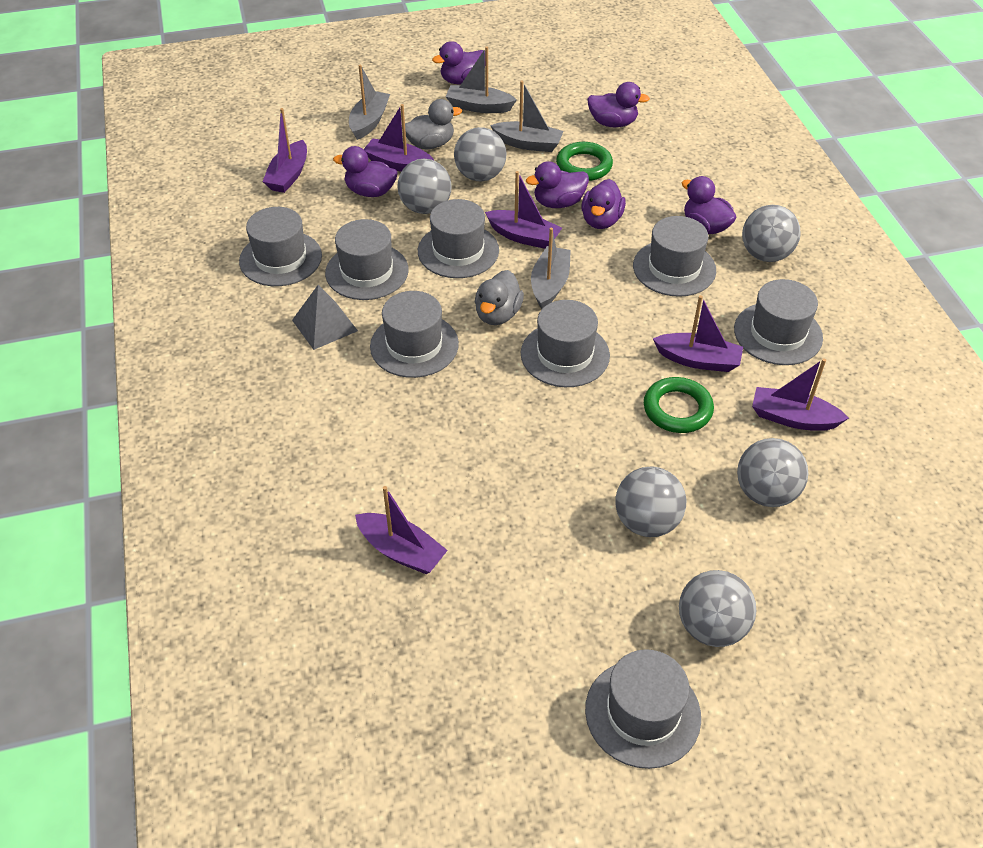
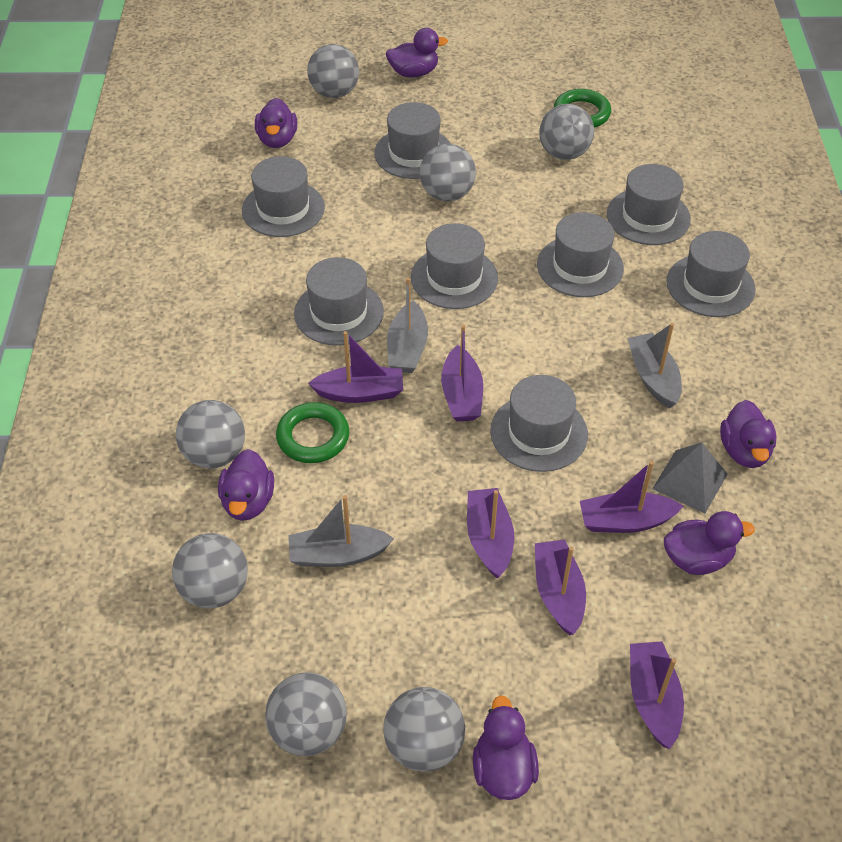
grey ball: 6 -> 7
grey boat: 4 -> 3
grey duck: 2 -> 0

